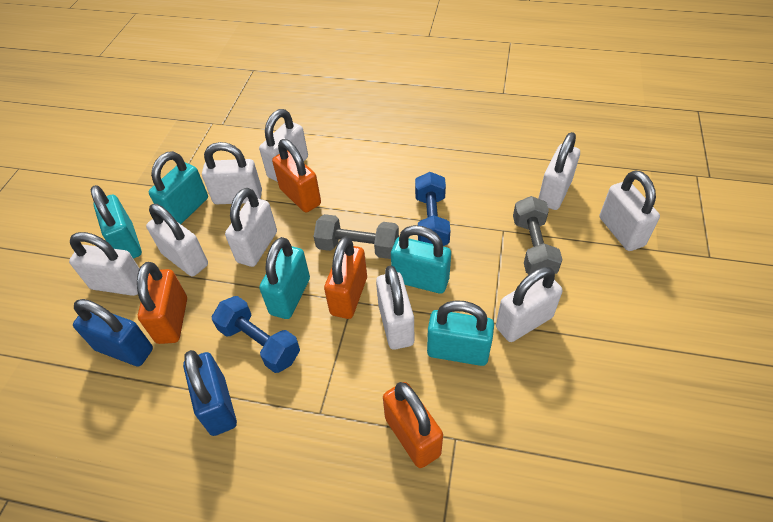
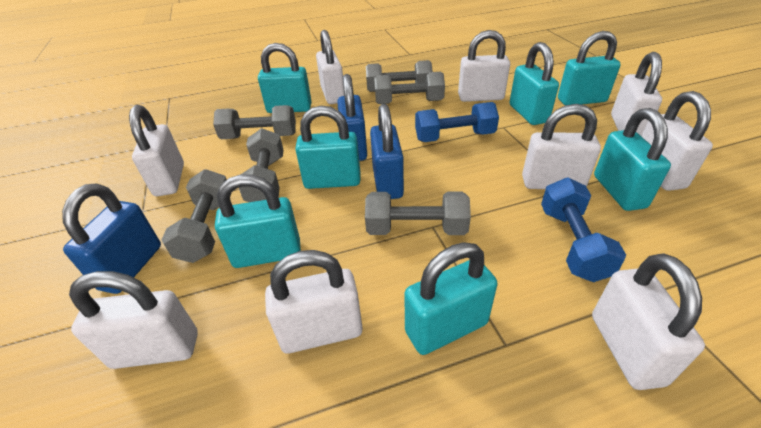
blue padlock: 2 -> 3
grey dumbbell: 2 -> 6
orange padlock: 4 -> 0
turquoise padlock: 5 -> 7

